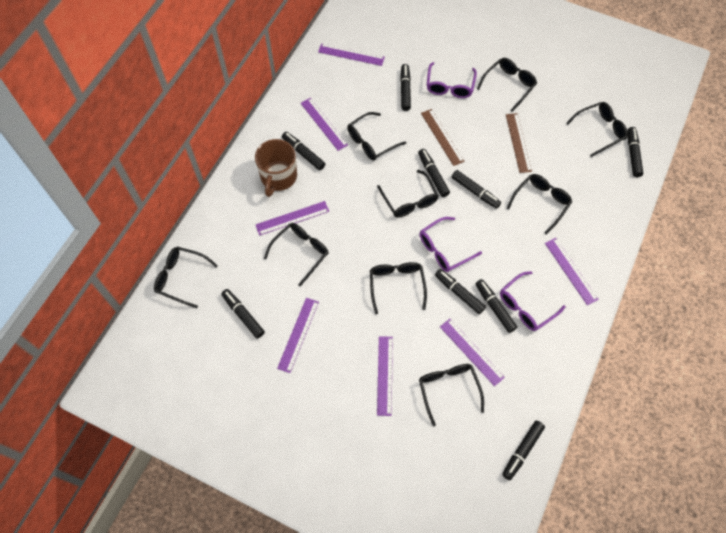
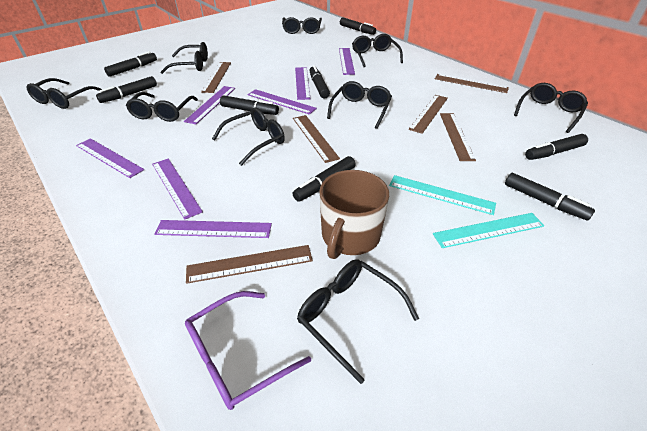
black marker: 9 -> 8
brown ruler: 2 -> 6
purple glasses: 3 -> 1
turquoise ruler: 0 -> 2

